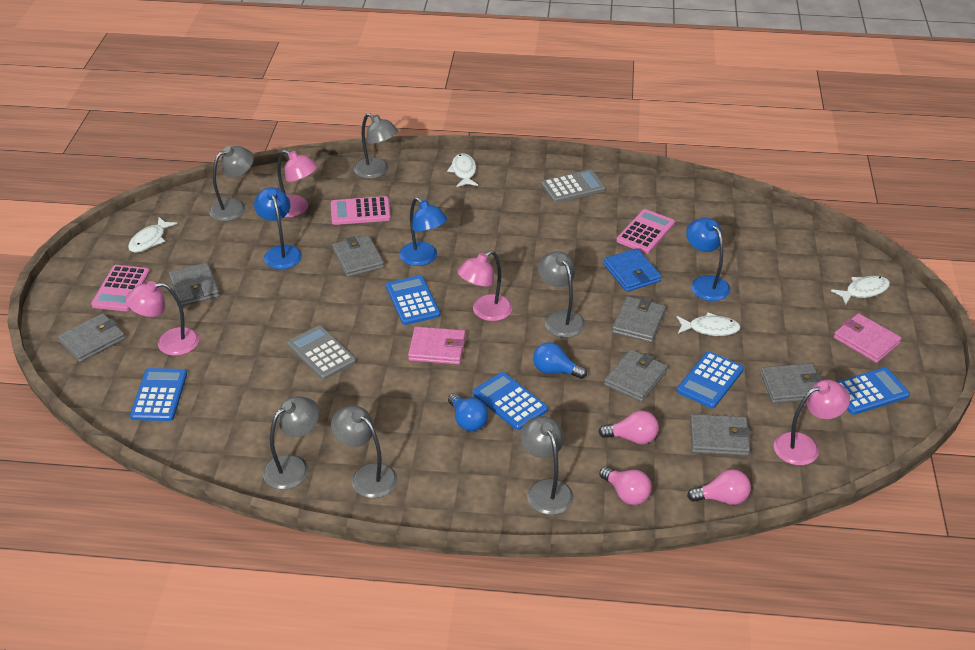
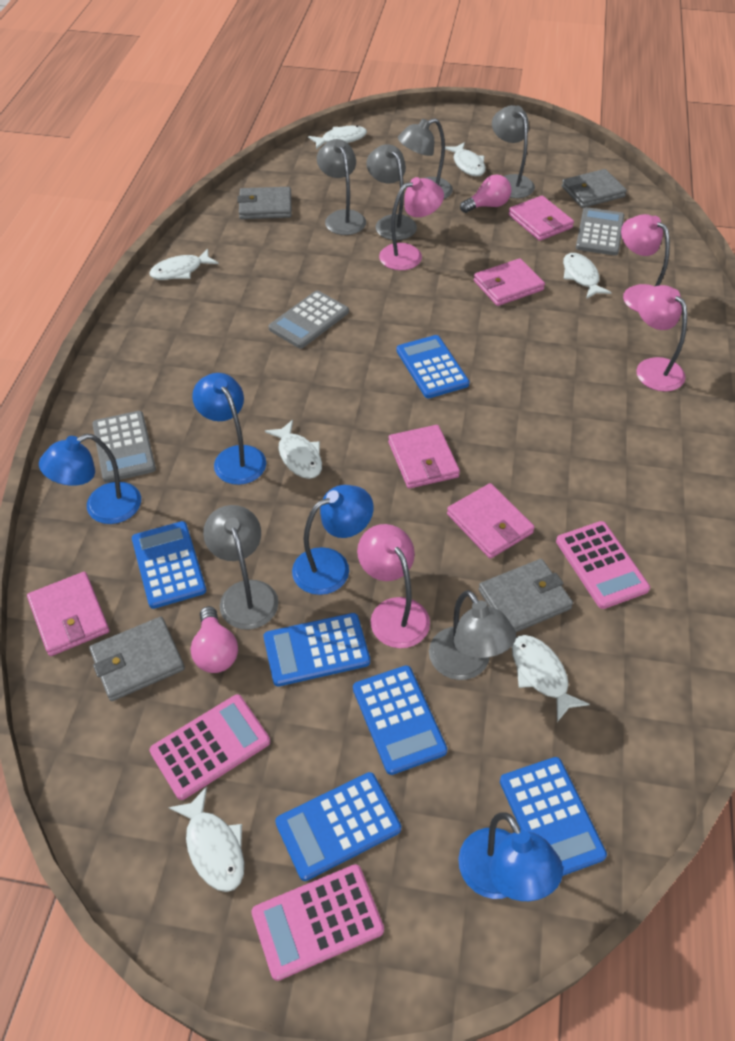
blue calculator: 5 -> 6
blue lamp: 3 -> 4
blue light bulb: 2 -> 0
blue wallet: 1 -> 0
grey calculator: 2 -> 3
grey wallet: 7 -> 4
pink light bulb: 3 -> 2
pink wallet: 2 -> 5
white fish: 4 -> 7

